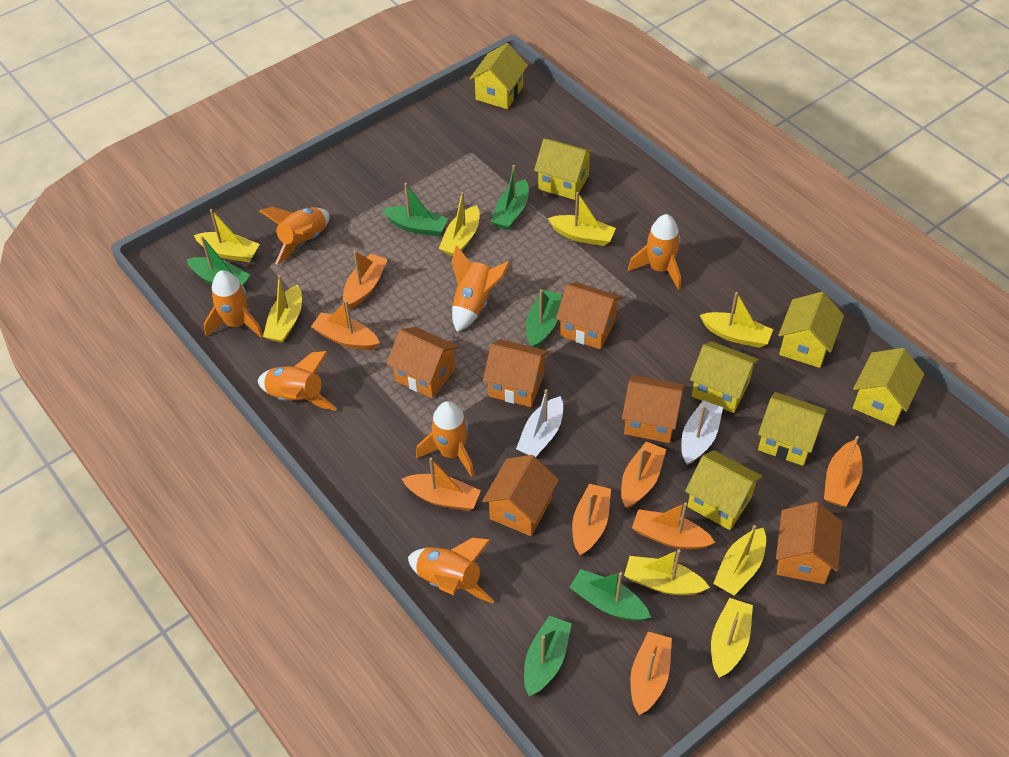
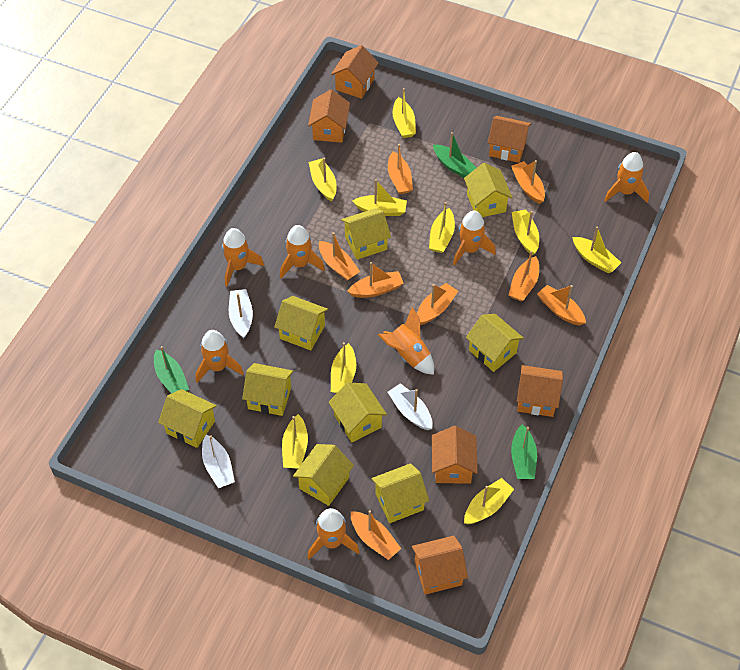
green boat: 6 -> 3
white boat: 2 -> 3
yellow boat: 8 -> 9
yellow house: 7 -> 9

